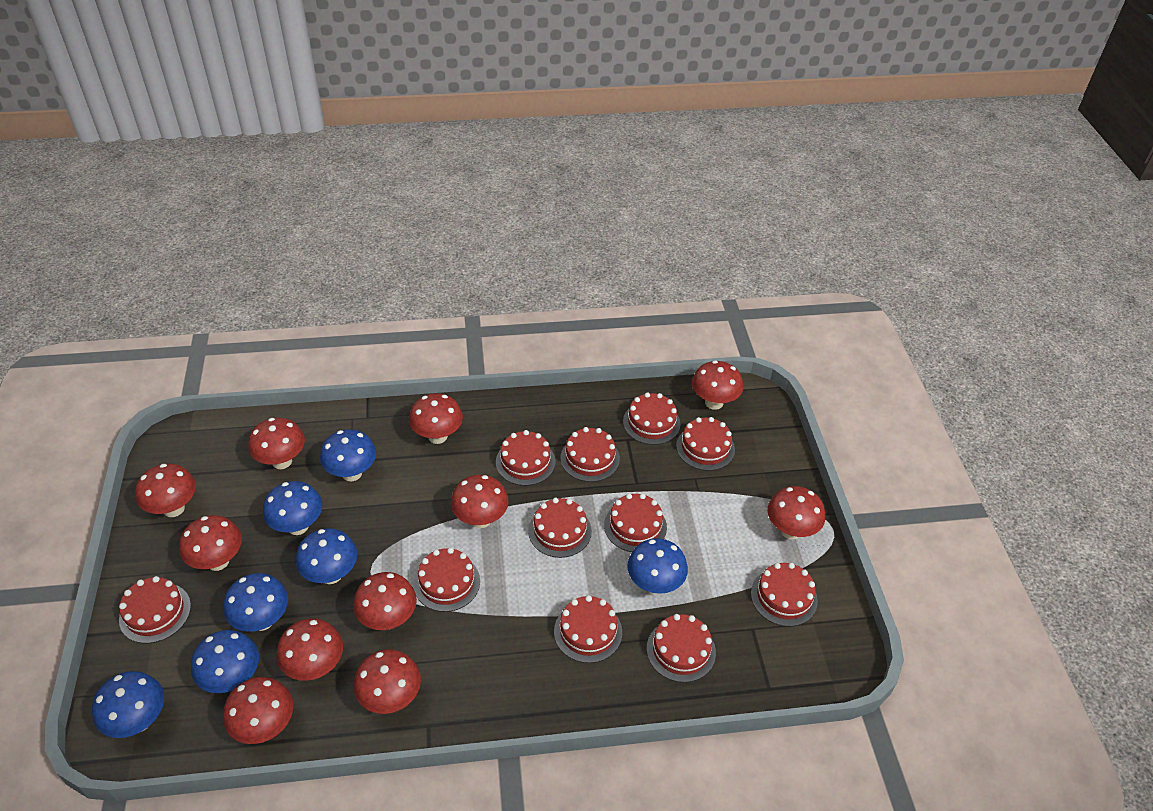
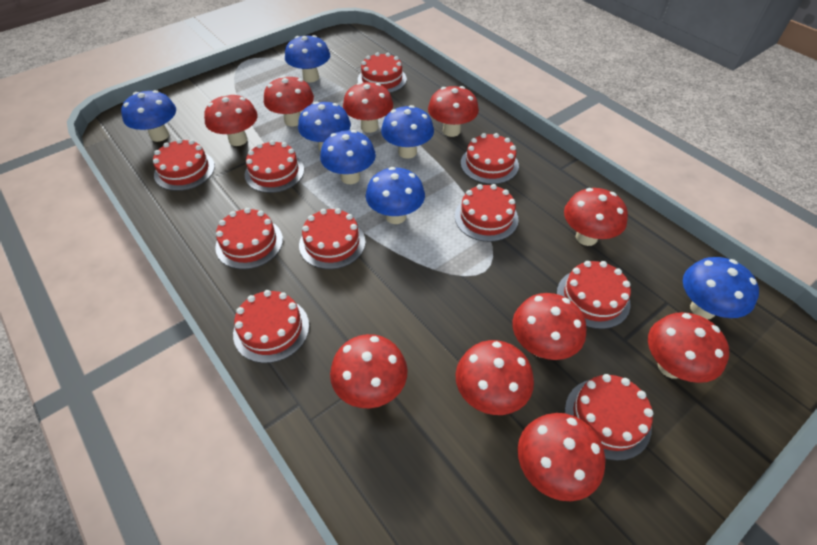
red cake: 11 -> 10
red mushroom: 11 -> 10

